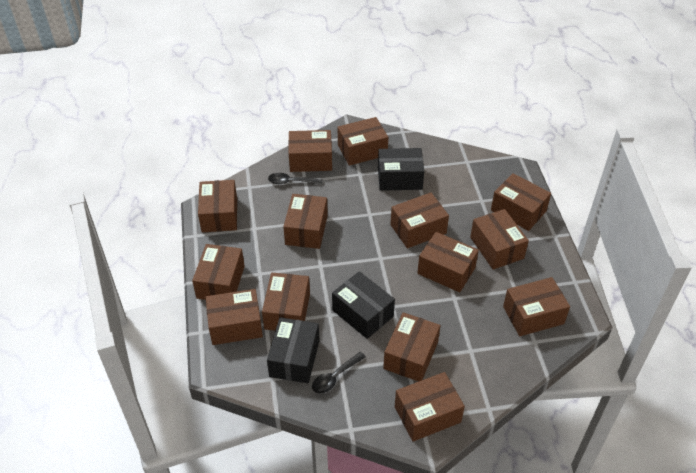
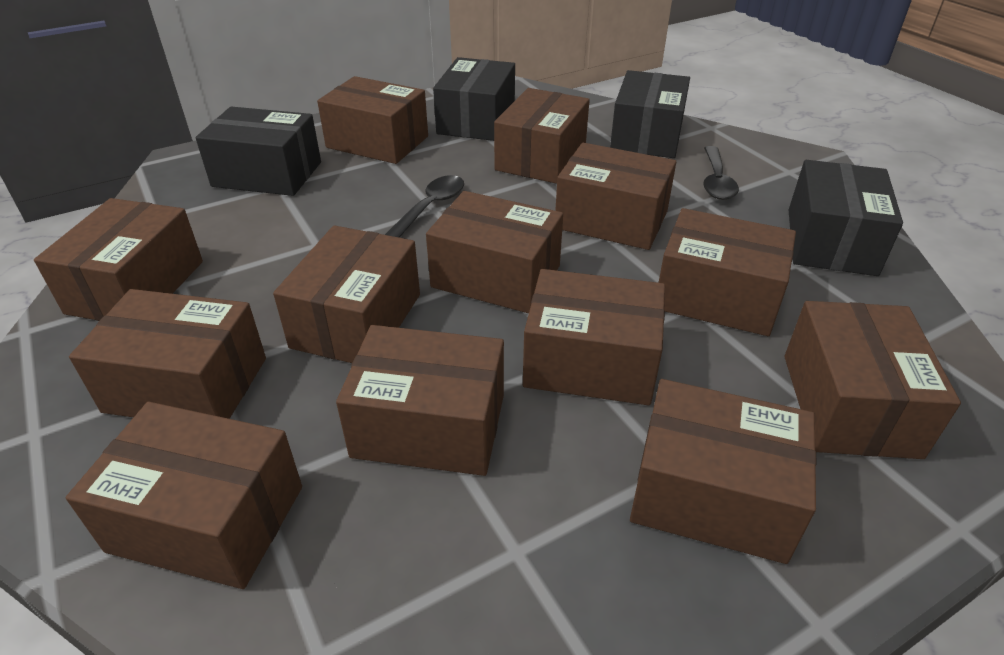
black box: 3 -> 4
brown box: 14 -> 13

